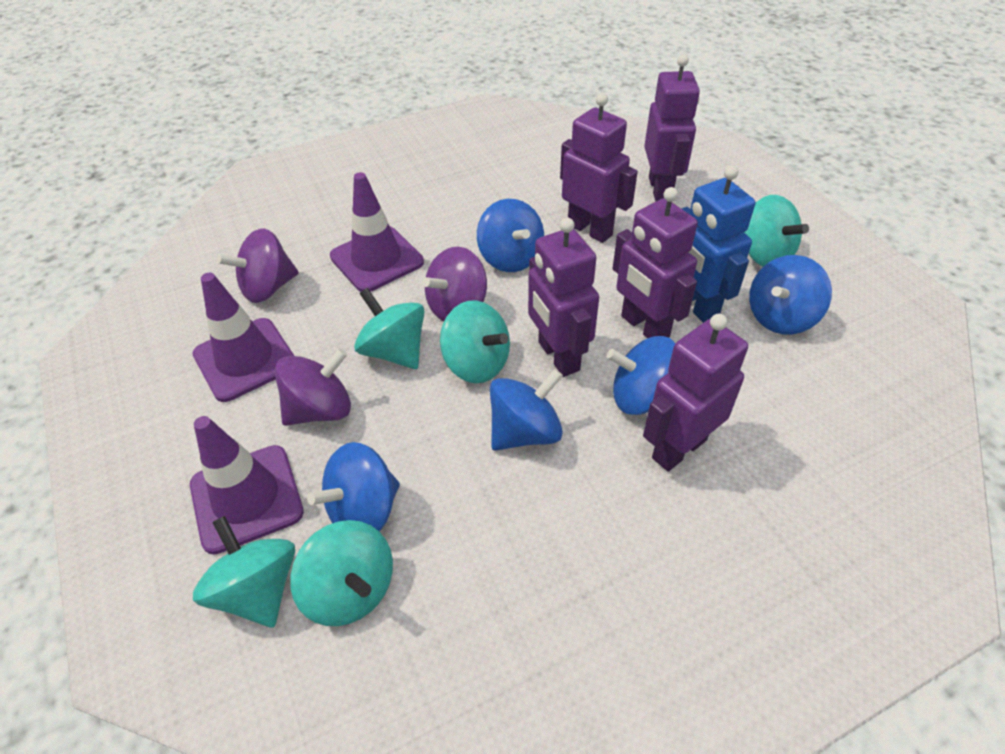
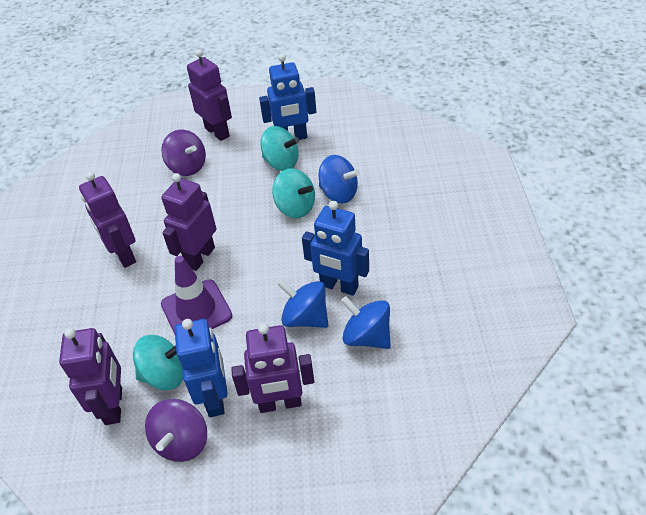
blue robot: 1 -> 3
blue spinning top: 5 -> 3
purple spinning top: 3 -> 2
purple traffic cone: 3 -> 1
turquoise spinning top: 5 -> 3

